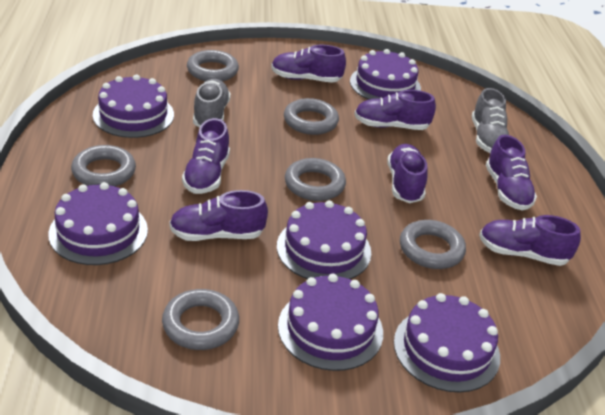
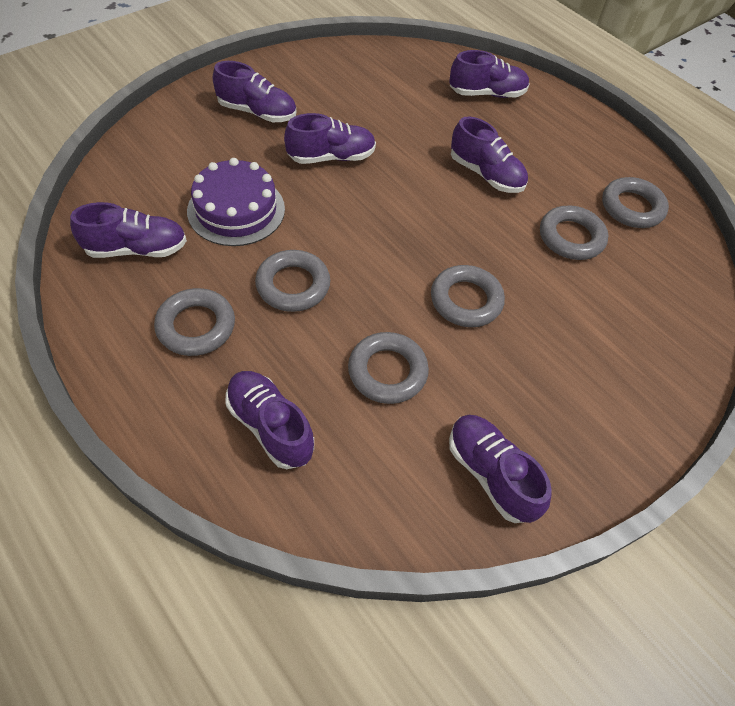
grey shoe: 2 -> 0
purple cake: 6 -> 1

